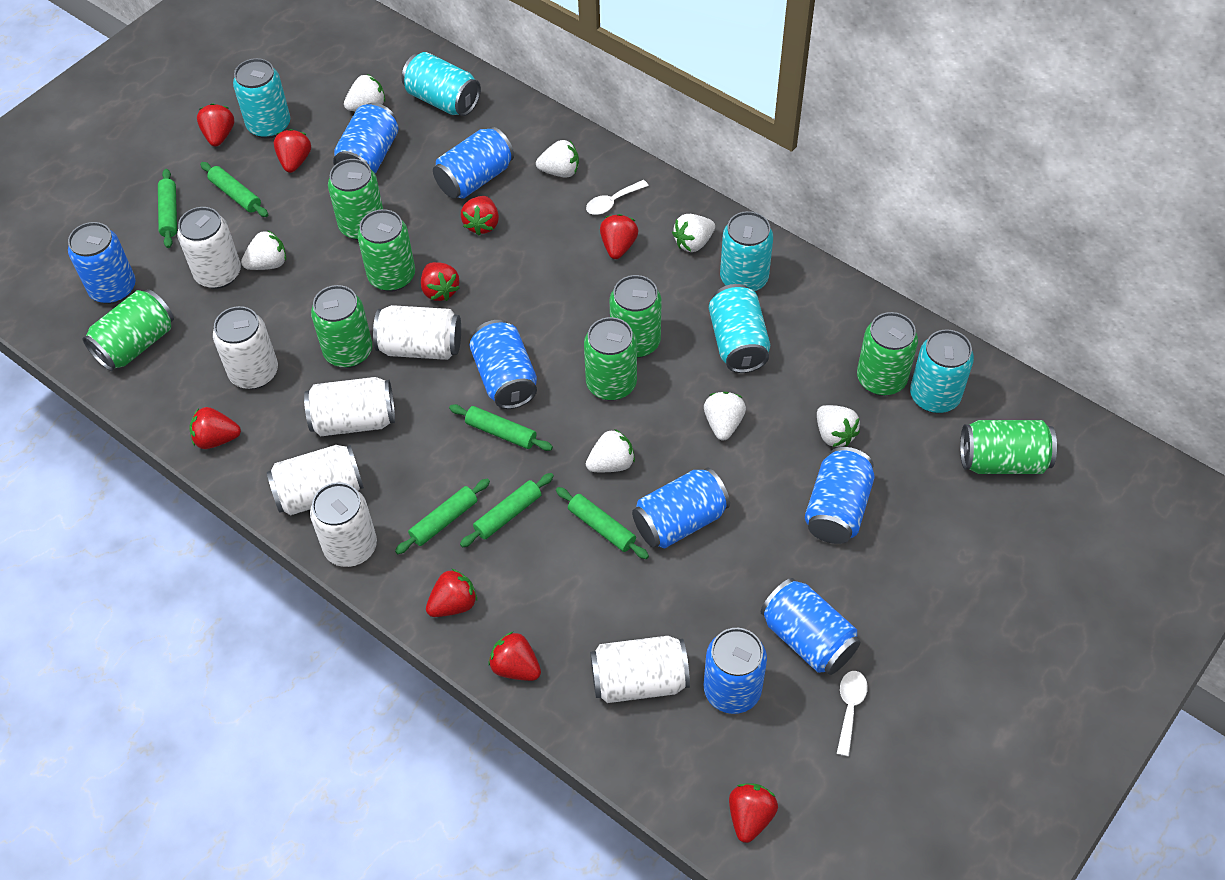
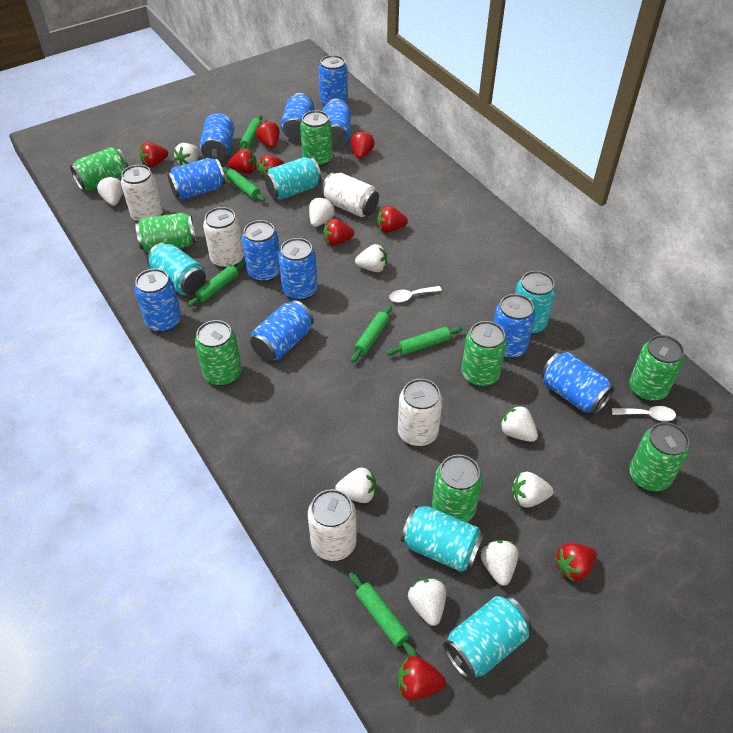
blue can: 8 -> 11
white can: 7 -> 5
white strawberry: 7 -> 9

